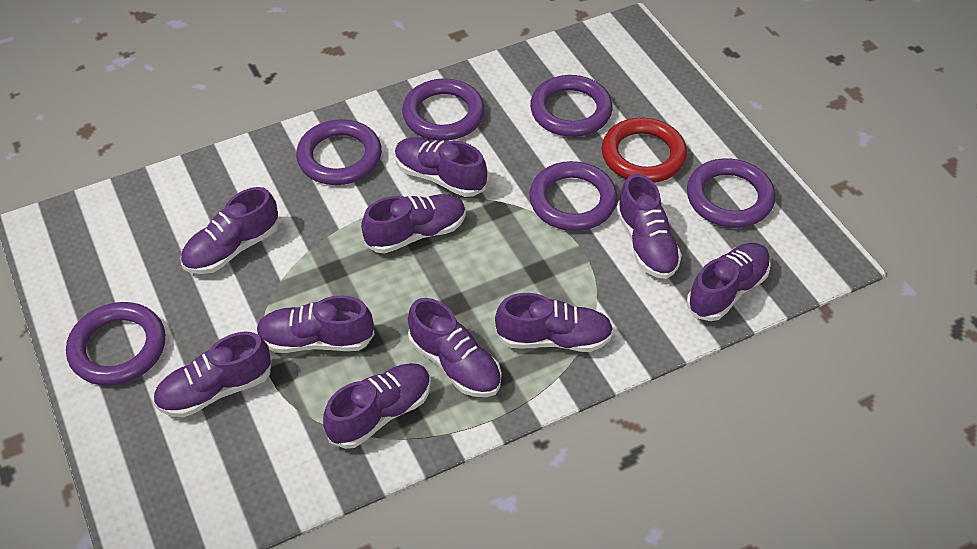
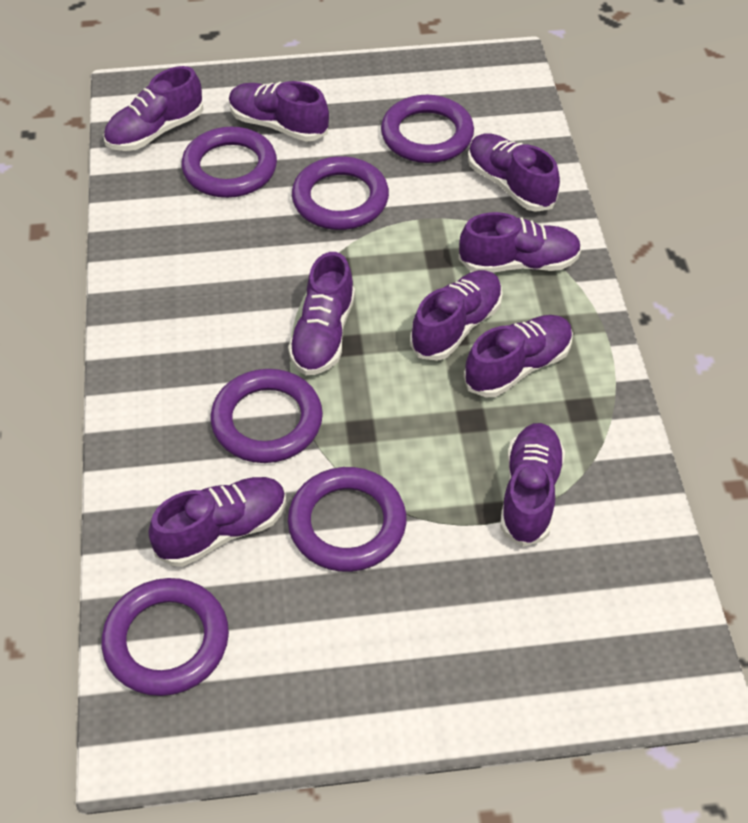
purple shoe: 10 -> 9
red ring: 1 -> 0

